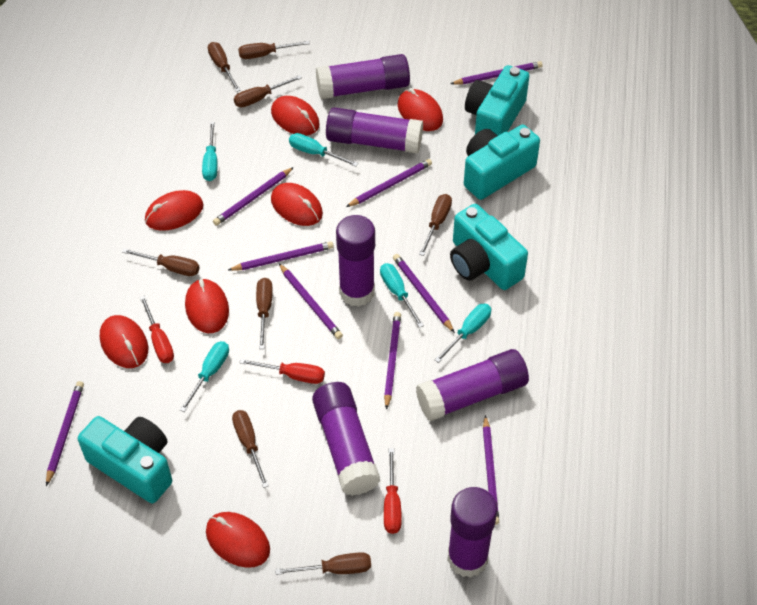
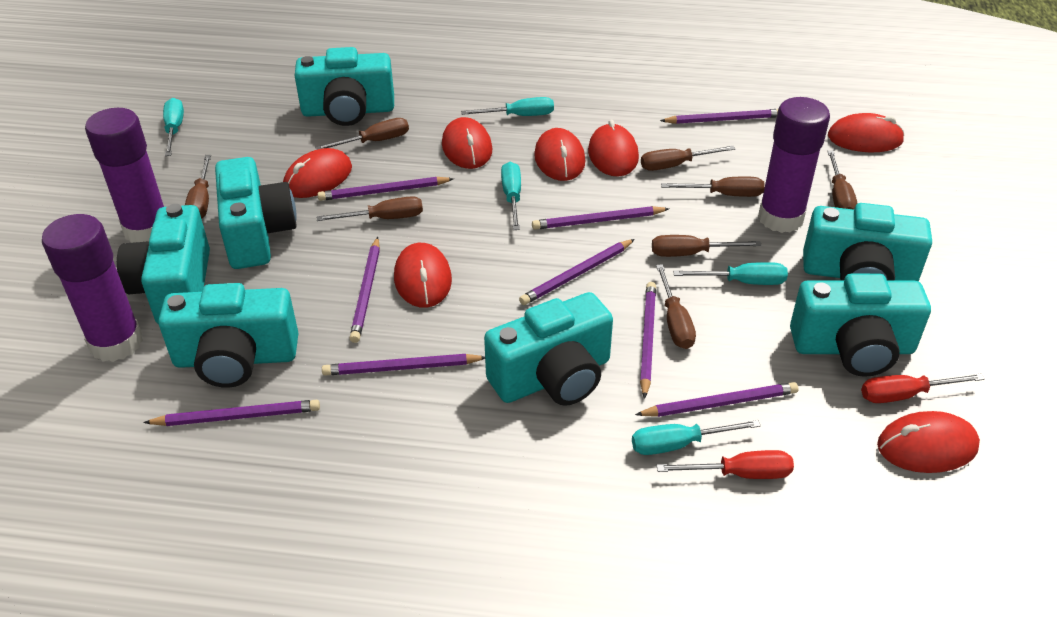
purple glue stick: 6 -> 3
red screwdriver: 3 -> 2
turquoise camera: 4 -> 7

